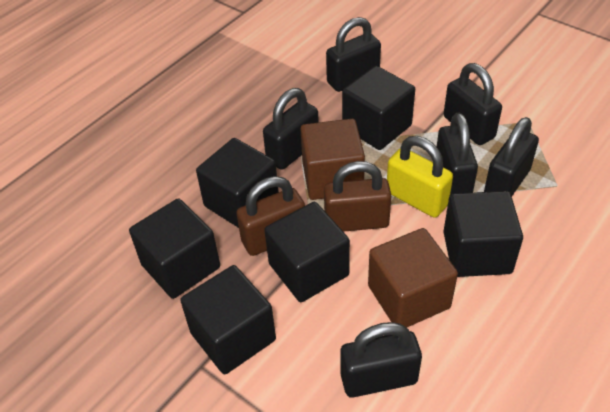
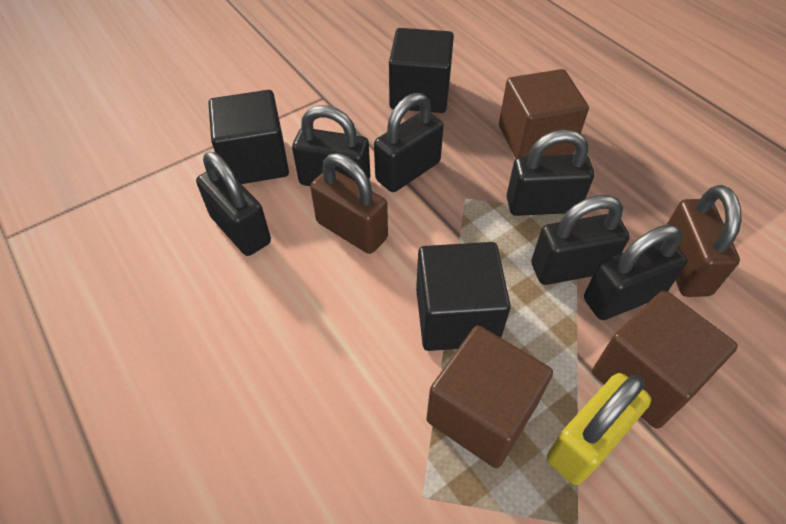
black cube: 6 -> 3
brown cube: 2 -> 3

